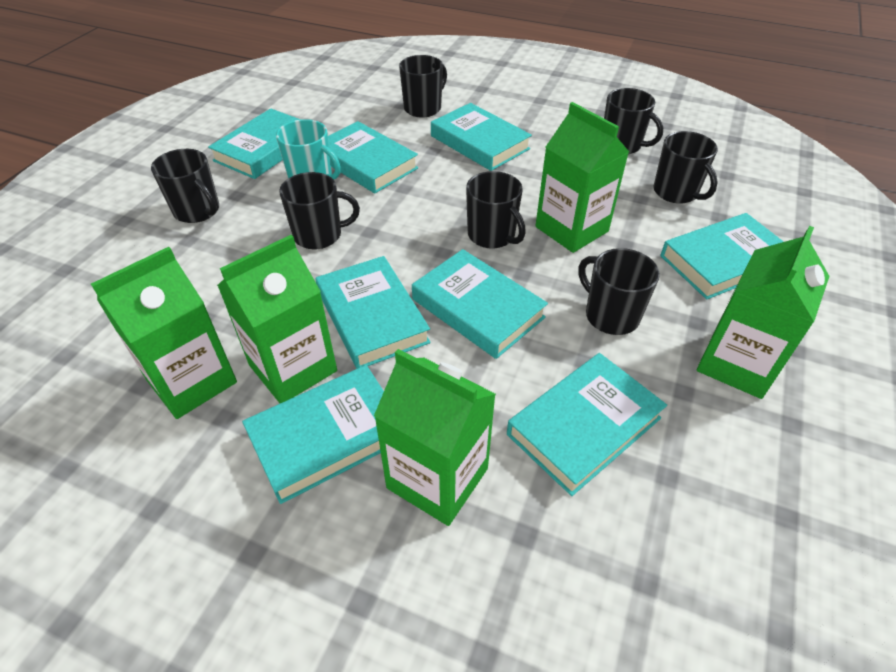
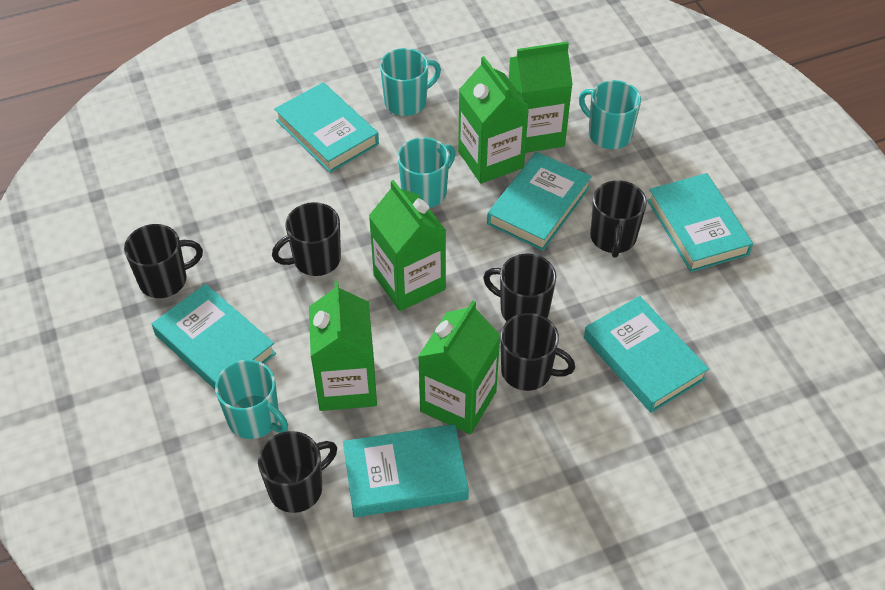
black mug: 7 -> 6
turquoise book: 8 -> 6
turquoise mug: 1 -> 4

